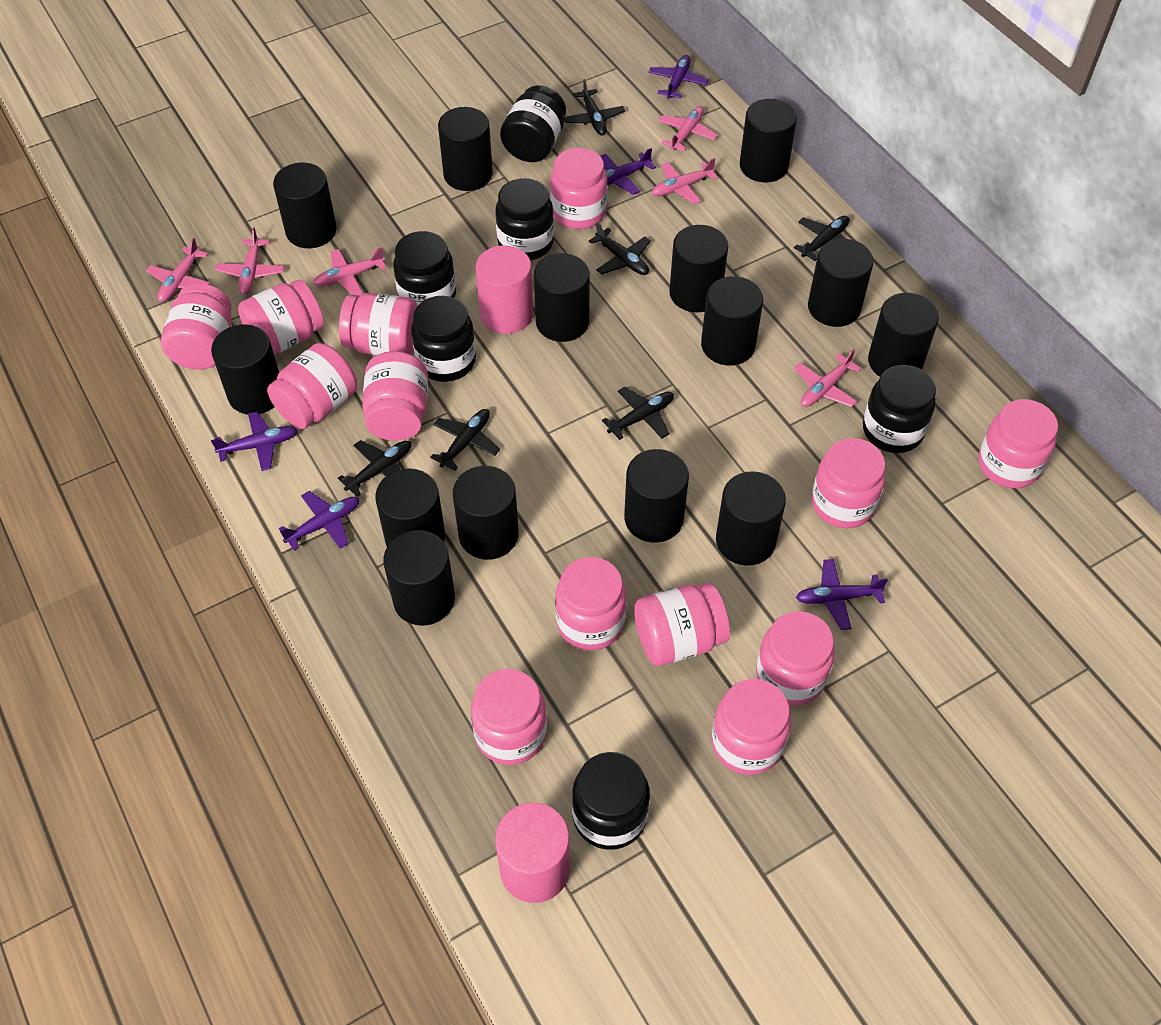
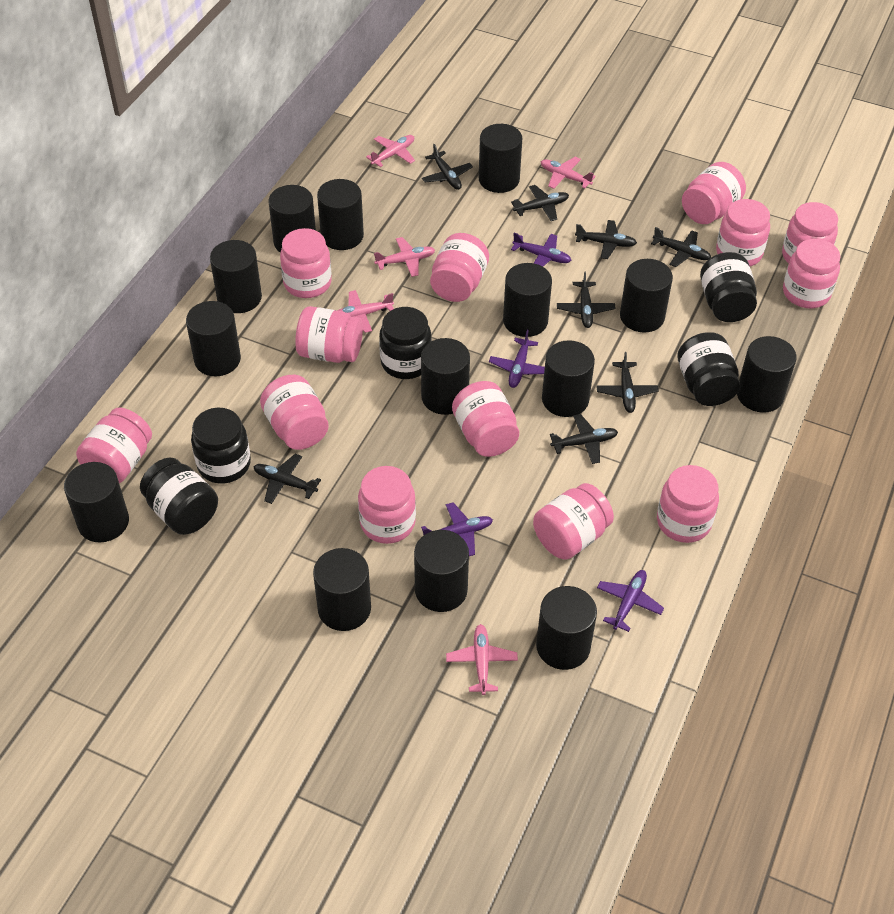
black jar: 6 -> 5
black plane: 6 -> 8
pink cylinder: 2 -> 0
pink plane: 6 -> 5
purple plane: 5 -> 4

